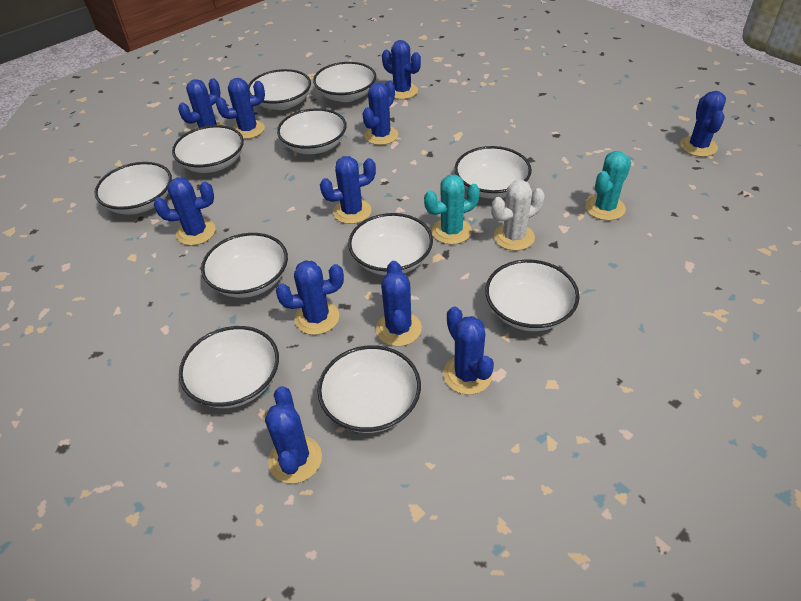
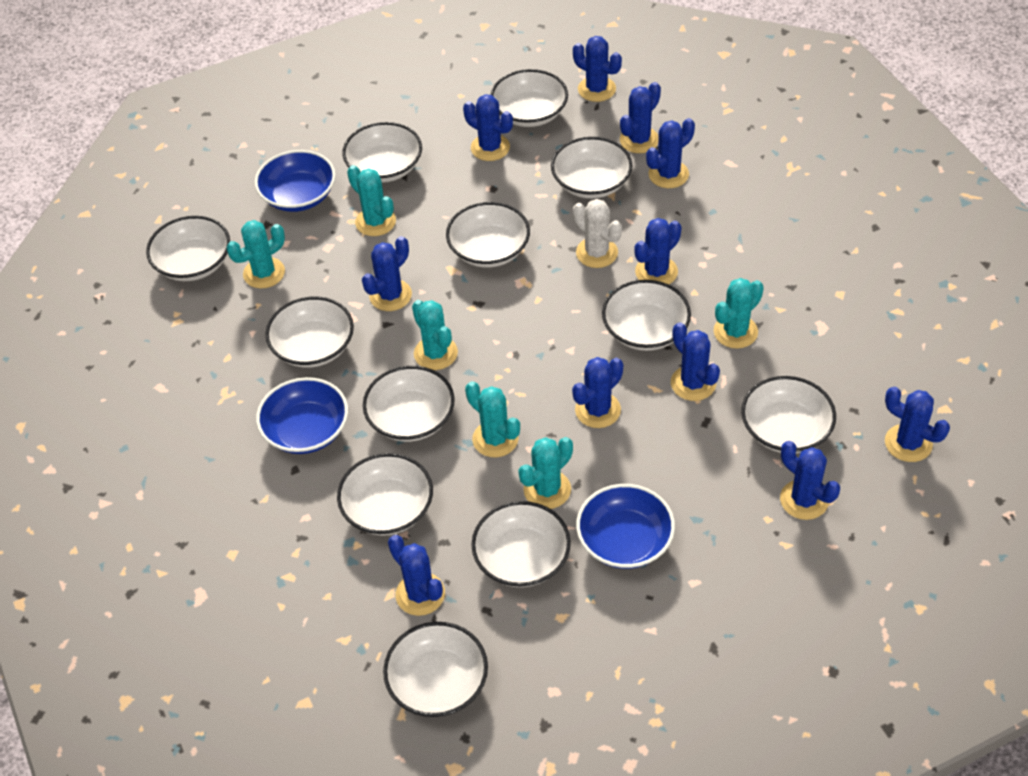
blue bowl: 0 -> 3
turquoise cactus: 2 -> 6
white bowl: 11 -> 12

